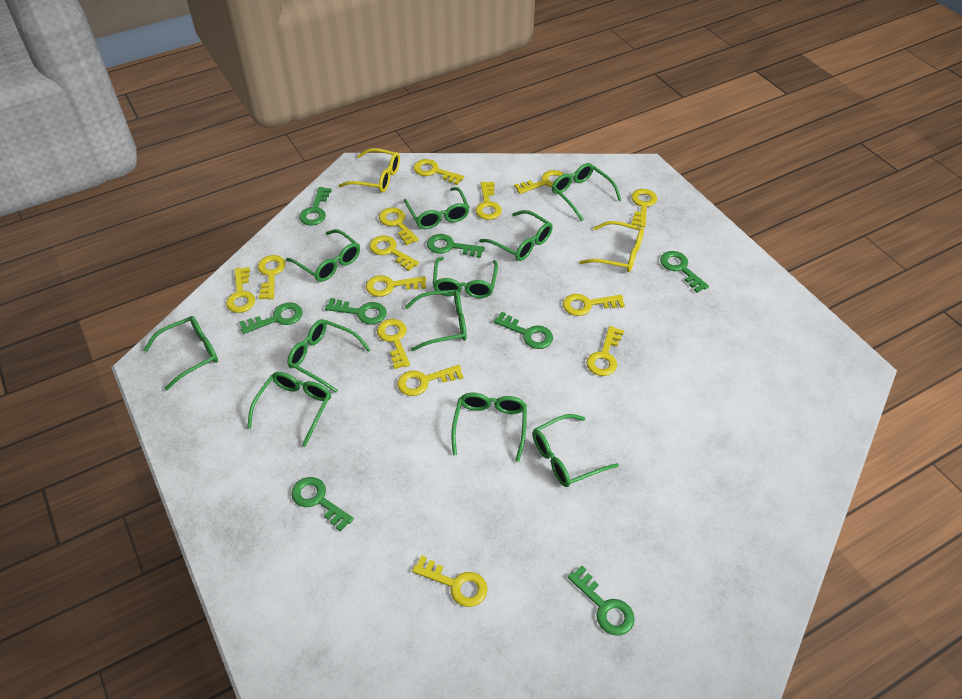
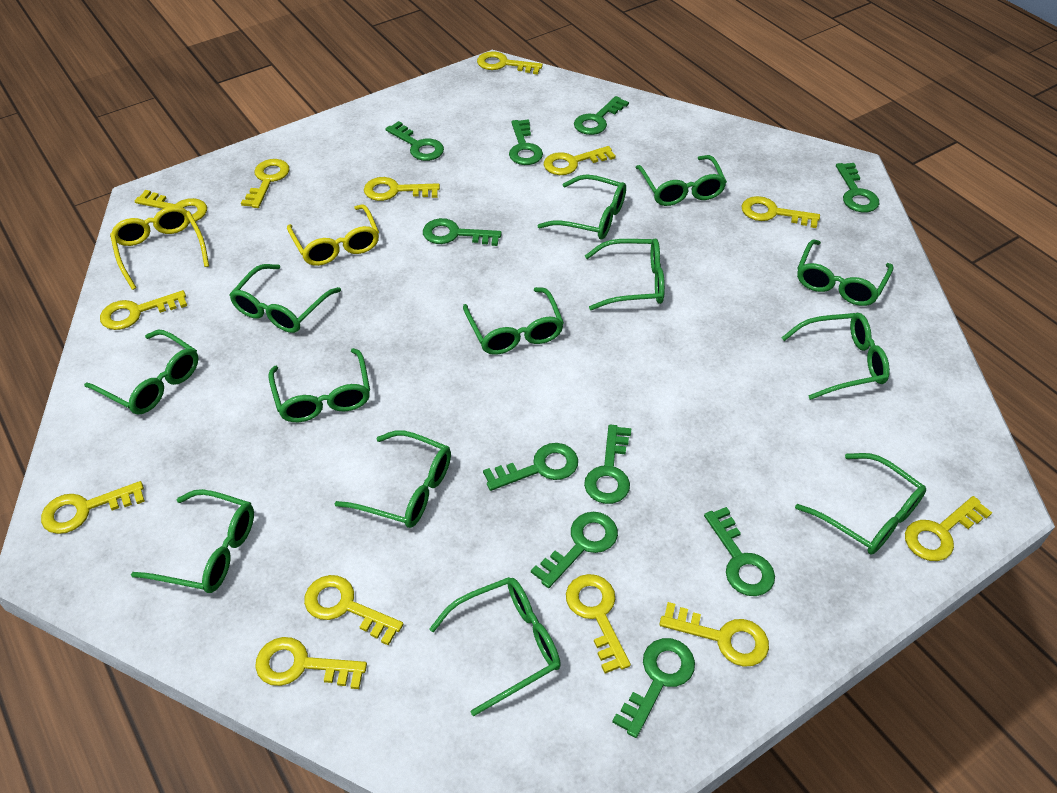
green glasses: 11 -> 13
green key: 8 -> 10
yellow key: 14 -> 13

